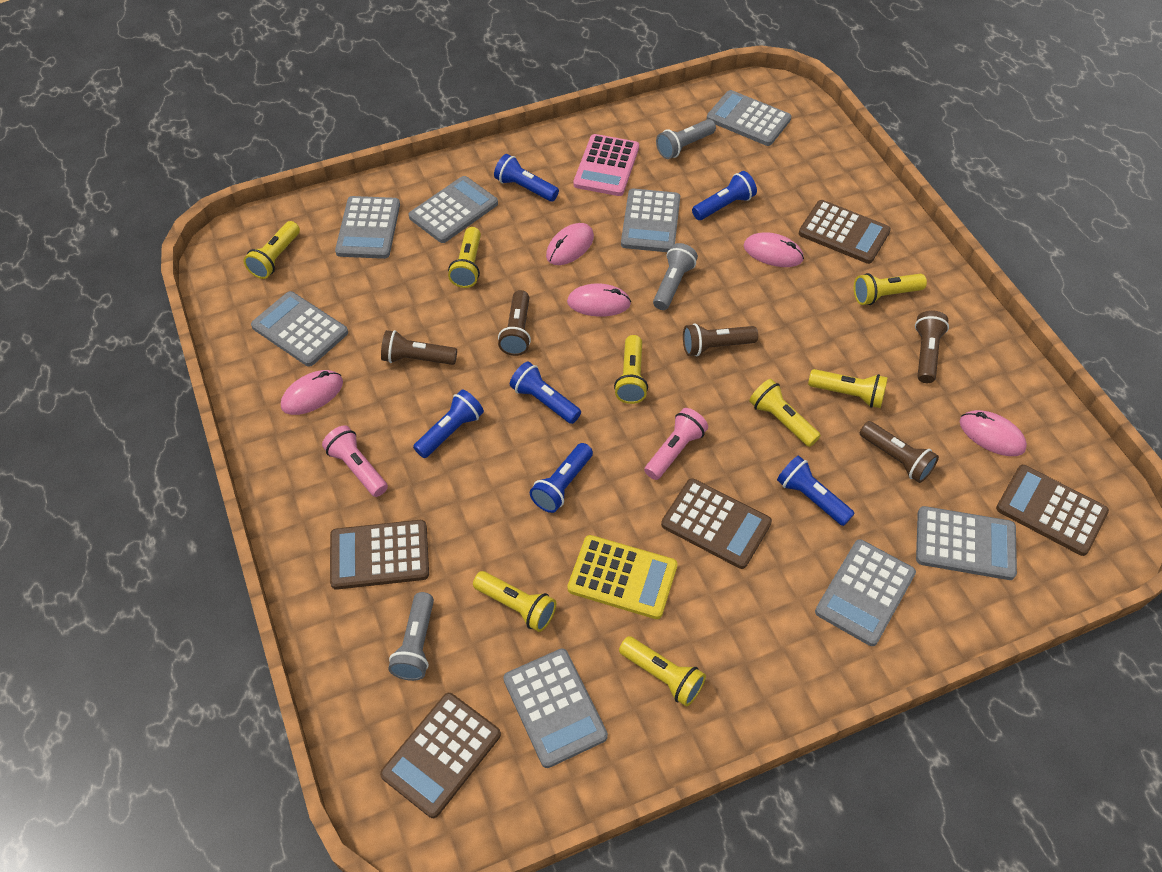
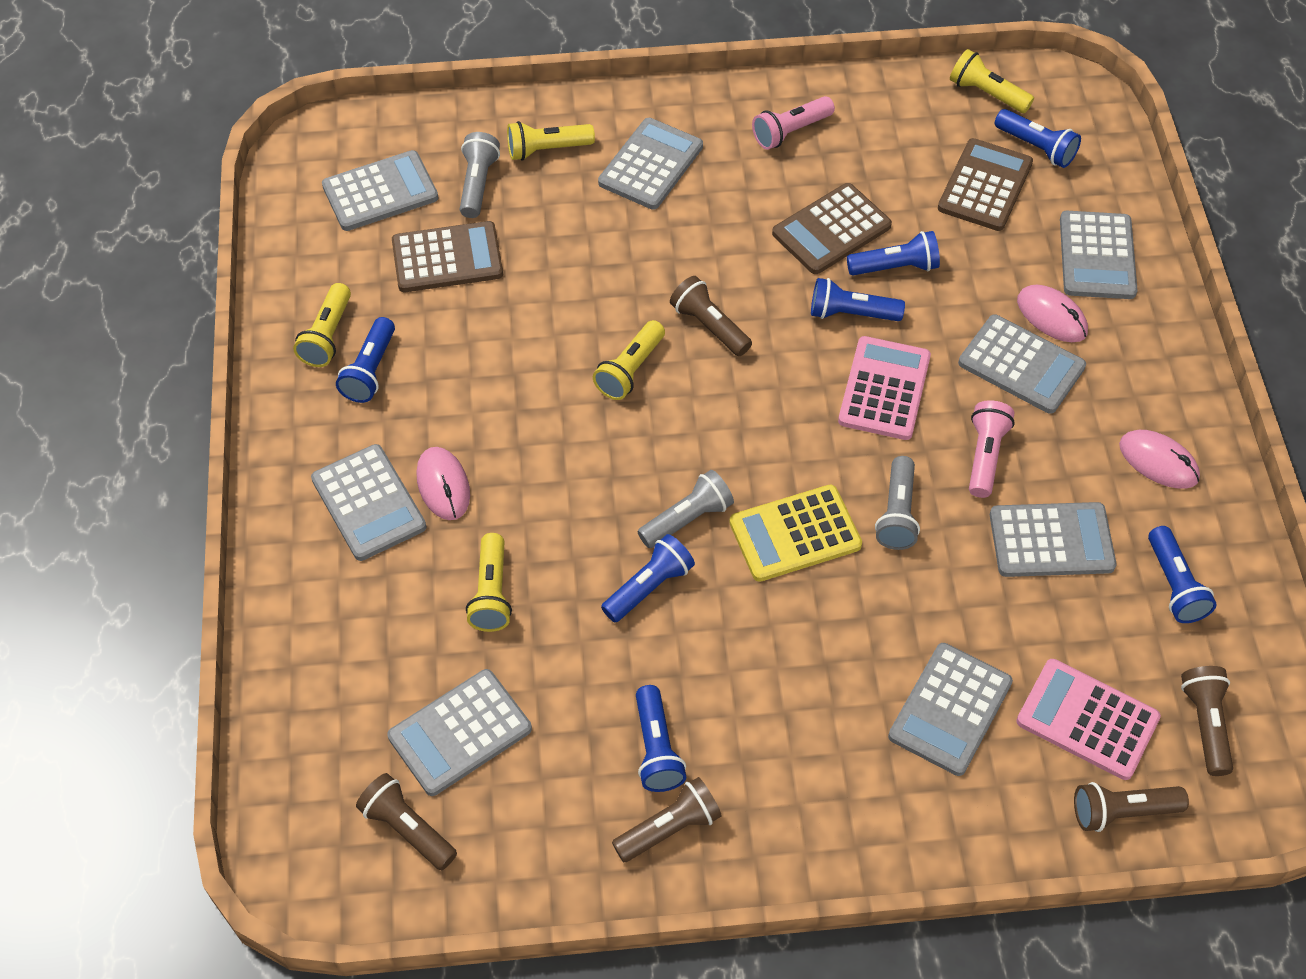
blue flashlight: 6 -> 7
brown calculator: 5 -> 3
pink calculator: 1 -> 2
pink mouse: 5 -> 3
yellow flashlight: 8 -> 5

